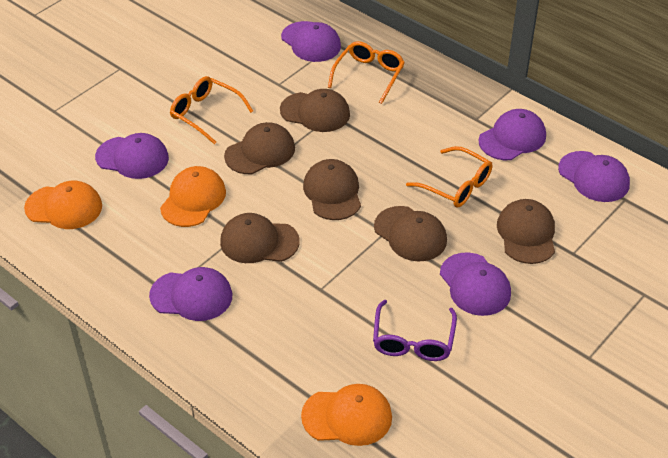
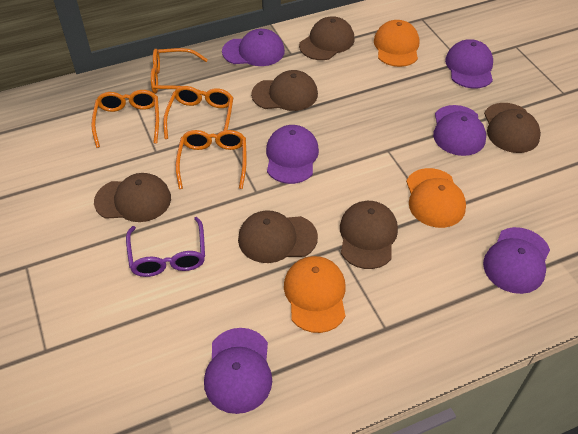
orange glasses: 3 -> 4

